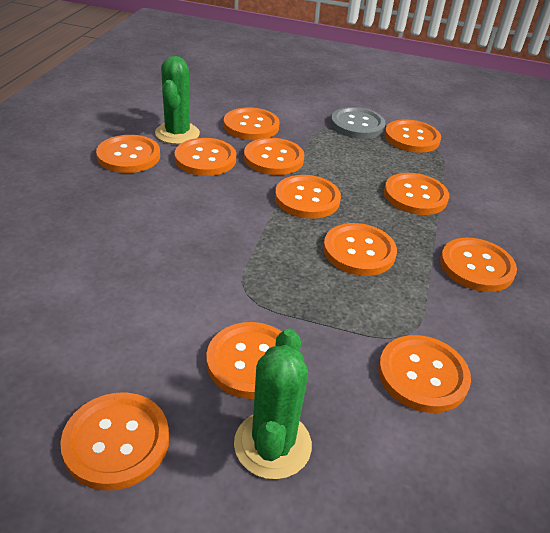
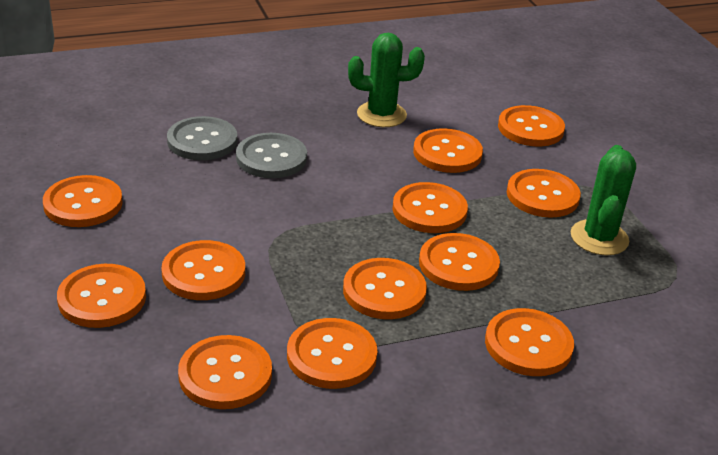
grey button: 1 -> 2

